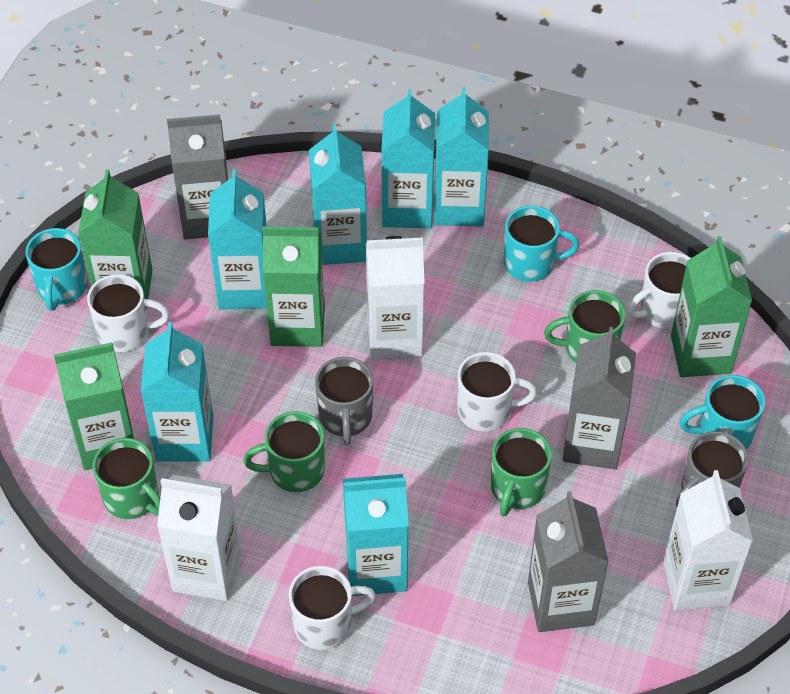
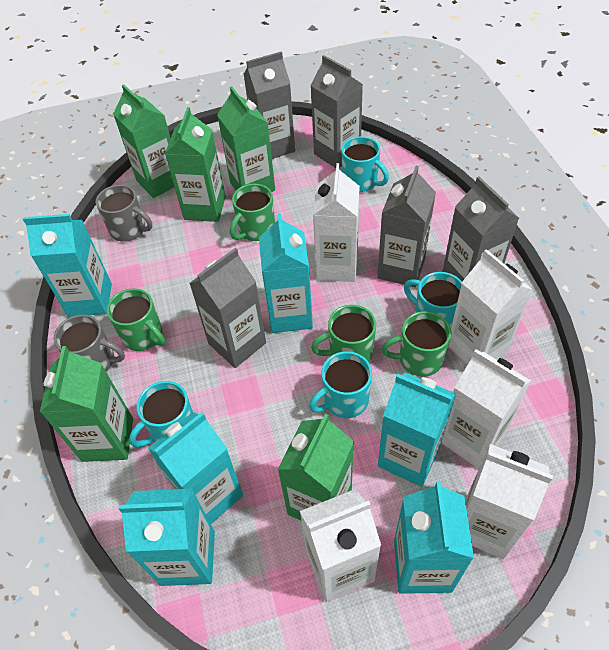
green carton: 4 -> 5
grey carton: 3 -> 5
turquoise mug: 3 -> 4
white carton: 3 -> 5
white mug: 4 -> 0

